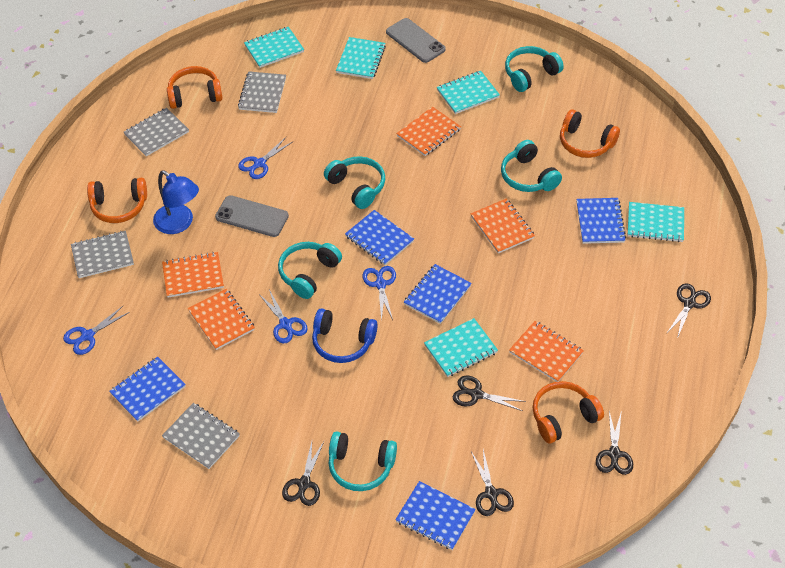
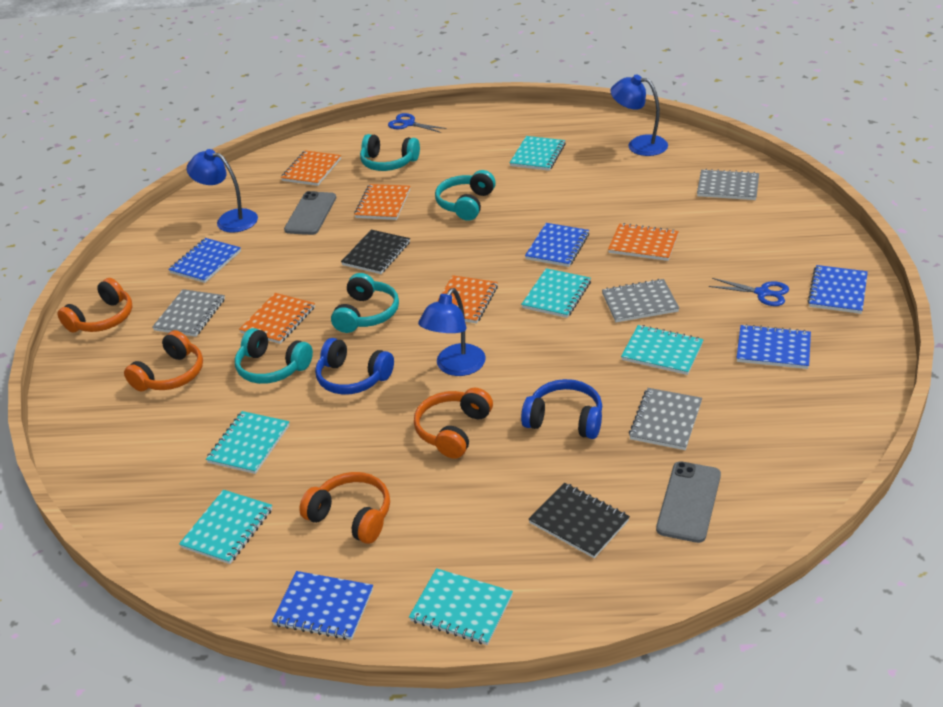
black notebook: 0 -> 2
black scissors: 5 -> 0
blue headphones: 1 -> 2
blue lamp: 1 -> 3
blue scissors: 4 -> 2
turquoise headphones: 5 -> 4
turquoise notebook: 5 -> 6

